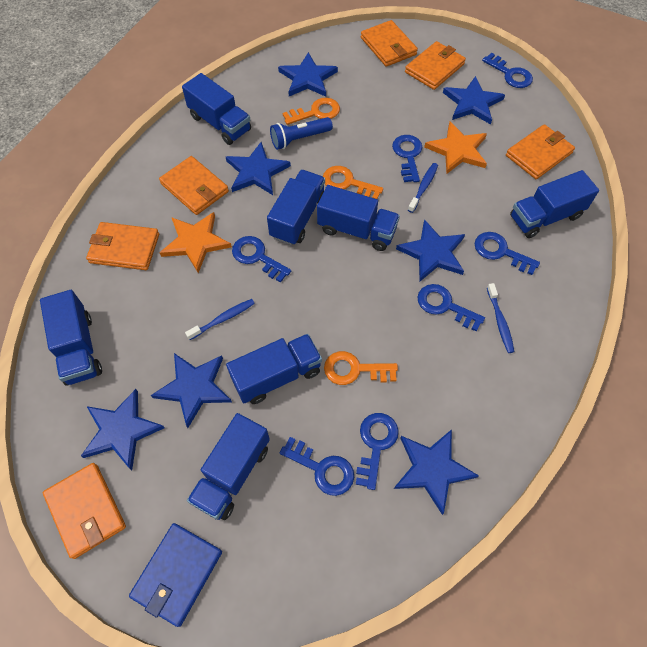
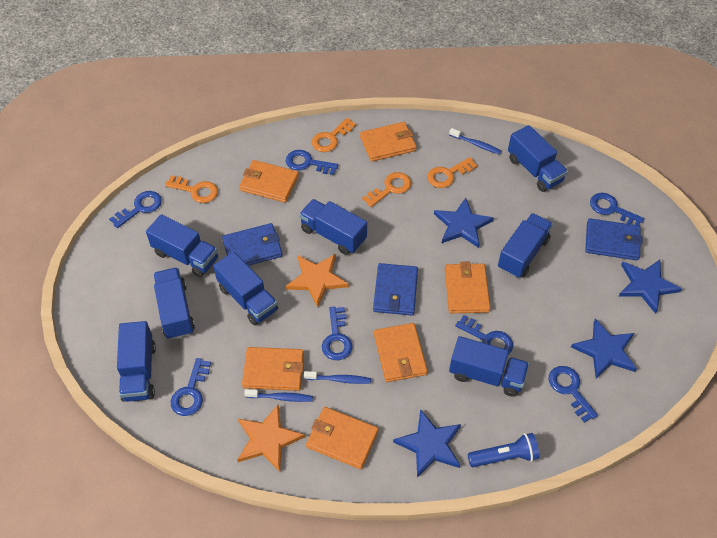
blue star: 7 -> 4
blue truck: 7 -> 8
blue wallet: 1 -> 3
orange key: 3 -> 4

